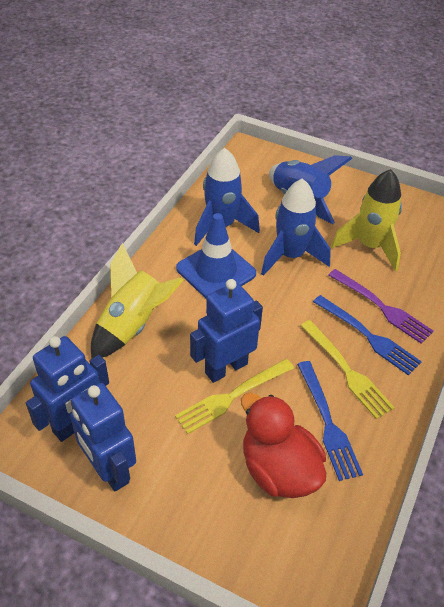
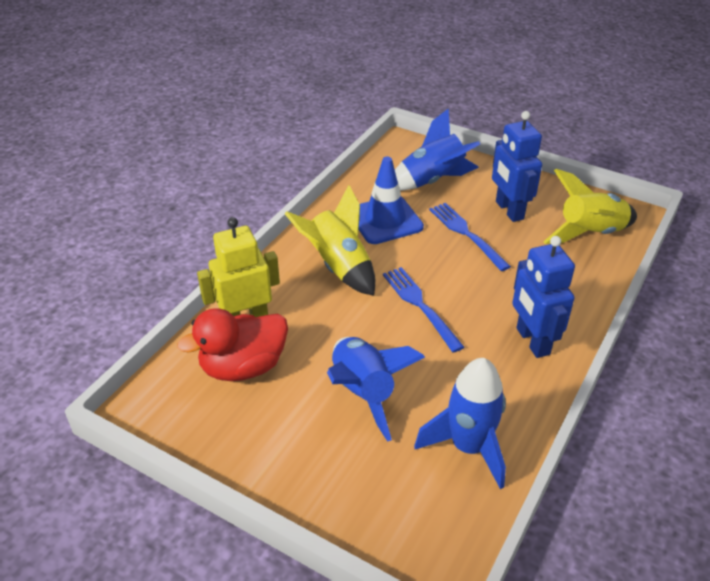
blue robot: 3 -> 2
purple fork: 1 -> 0
yellow fork: 2 -> 0
yellow robot: 0 -> 1

